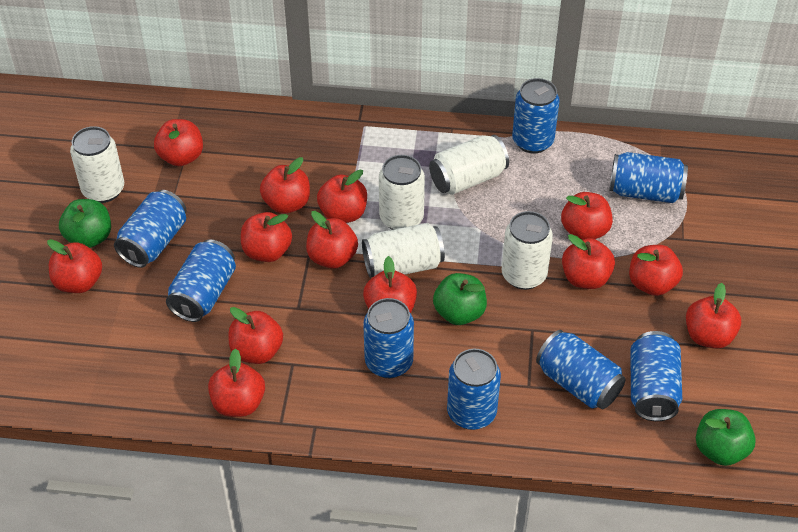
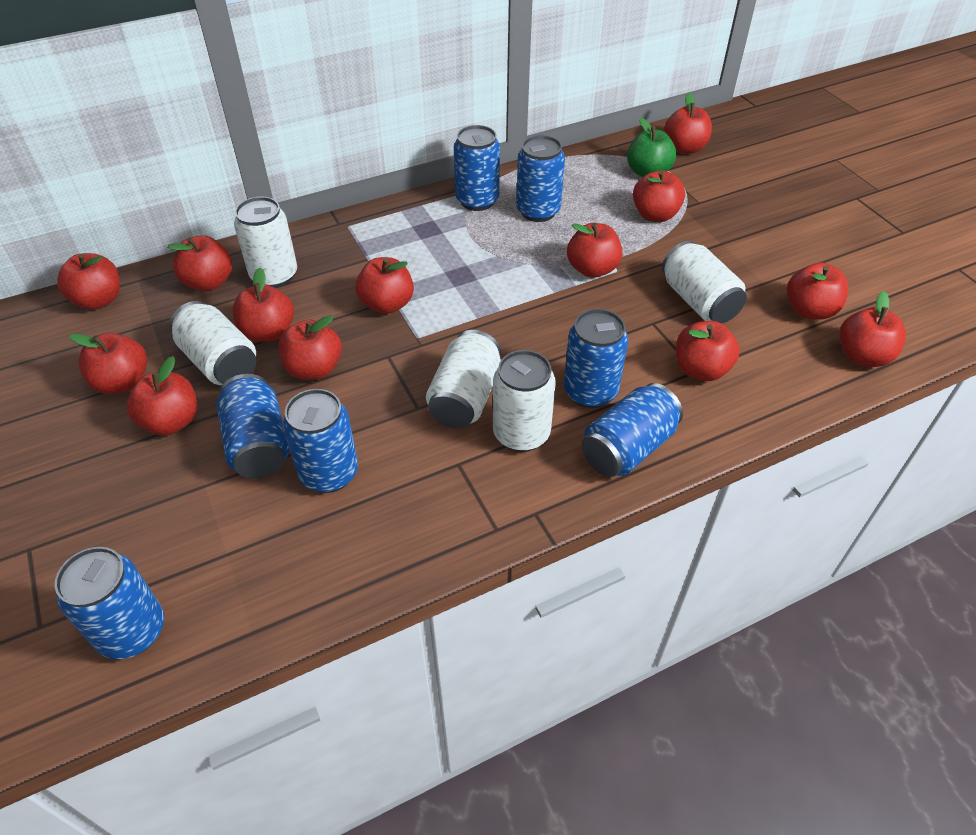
blue can: 8 -> 7
green apple: 3 -> 1

